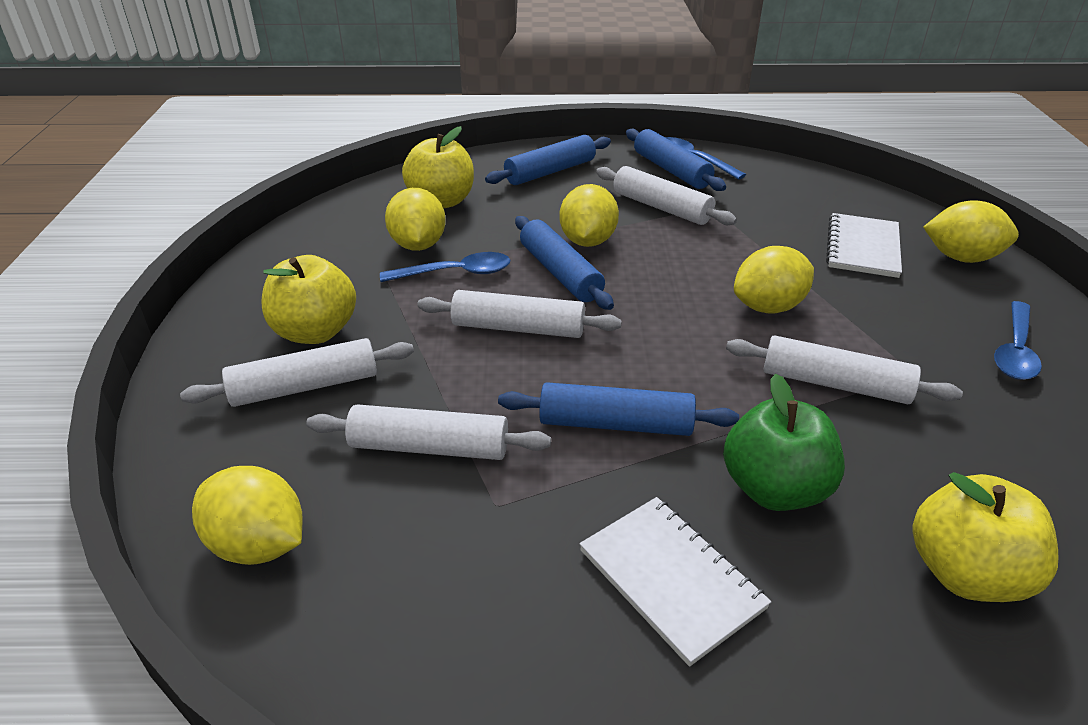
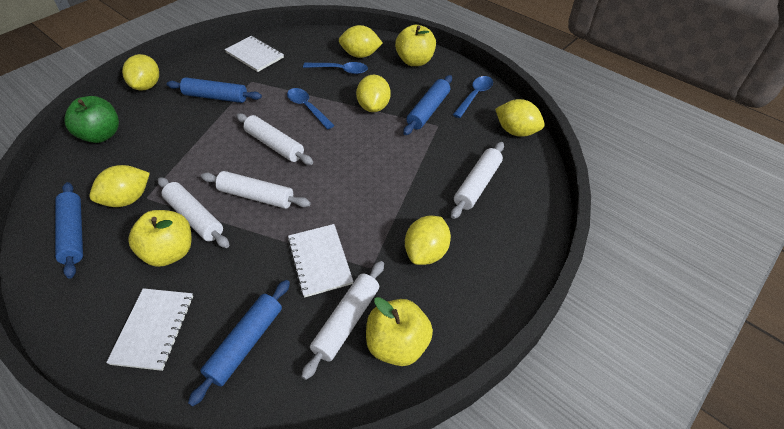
white notebook: 2 -> 3
yellow lemon: 5 -> 6

